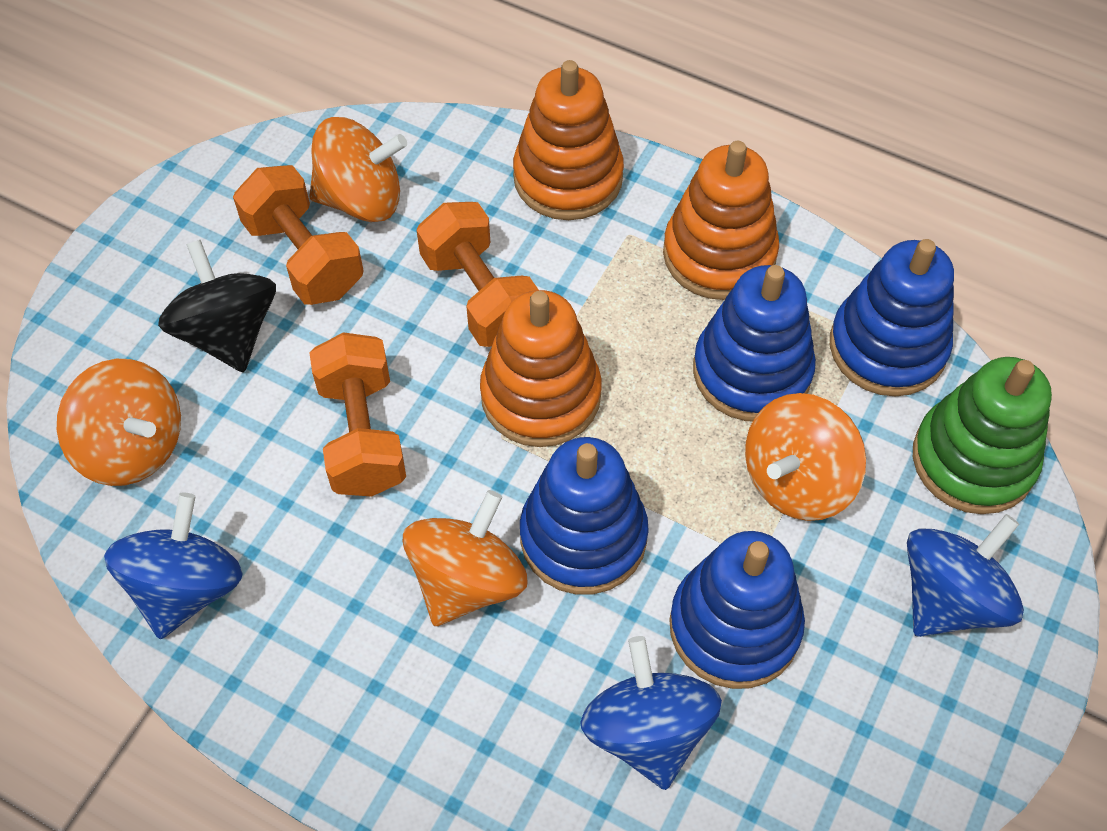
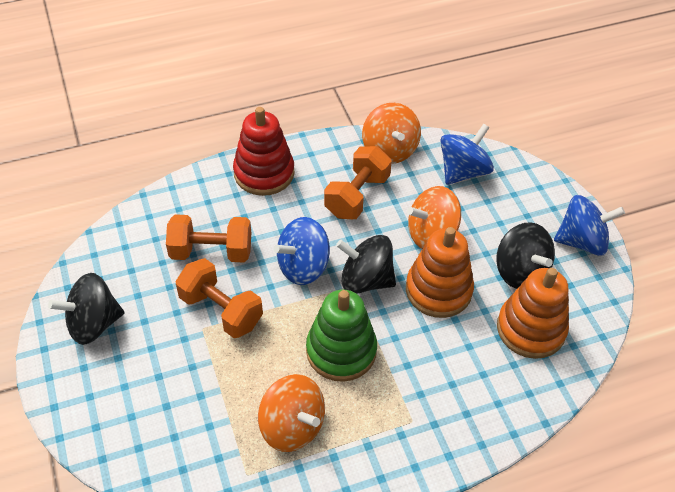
black spinning top: 1 -> 3
blue stacking toy: 4 -> 0
orange spinning top: 4 -> 3
orange stacking toy: 3 -> 2
red stacking toy: 0 -> 1

